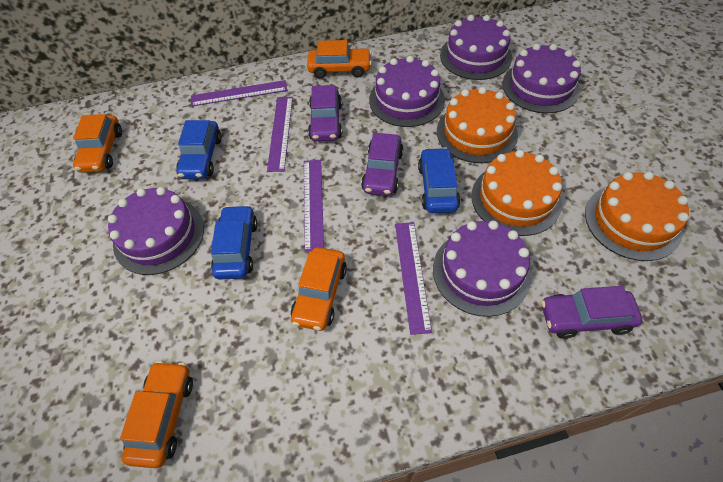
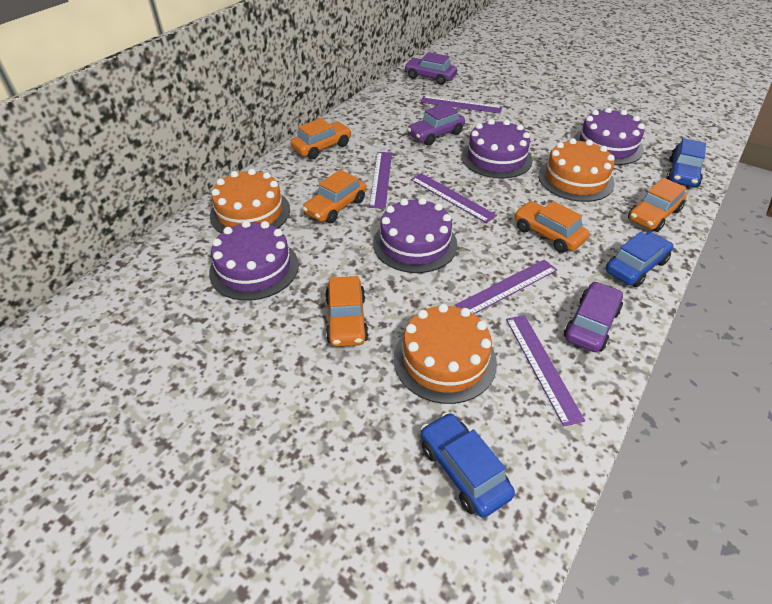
orange car: 4 -> 5
purple cake: 5 -> 4
purple ruler: 4 -> 5

